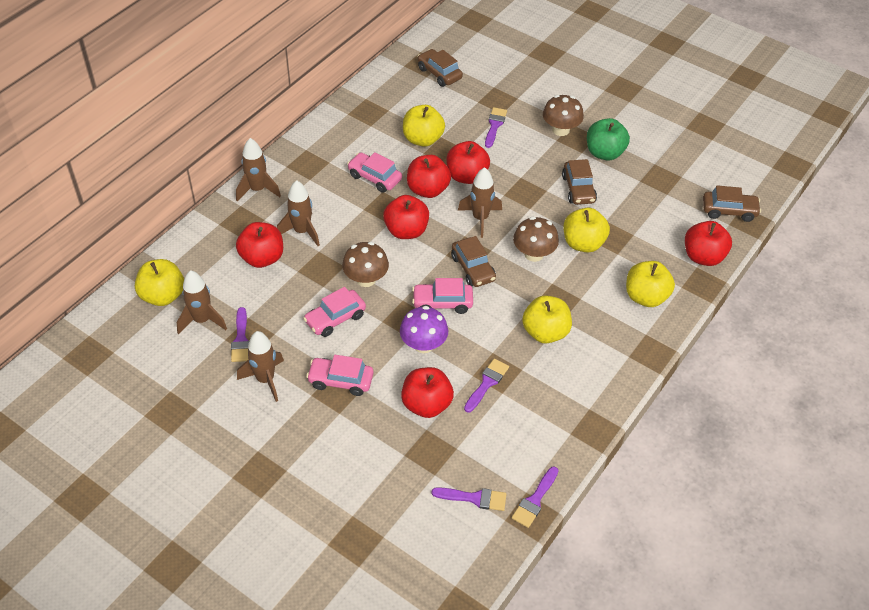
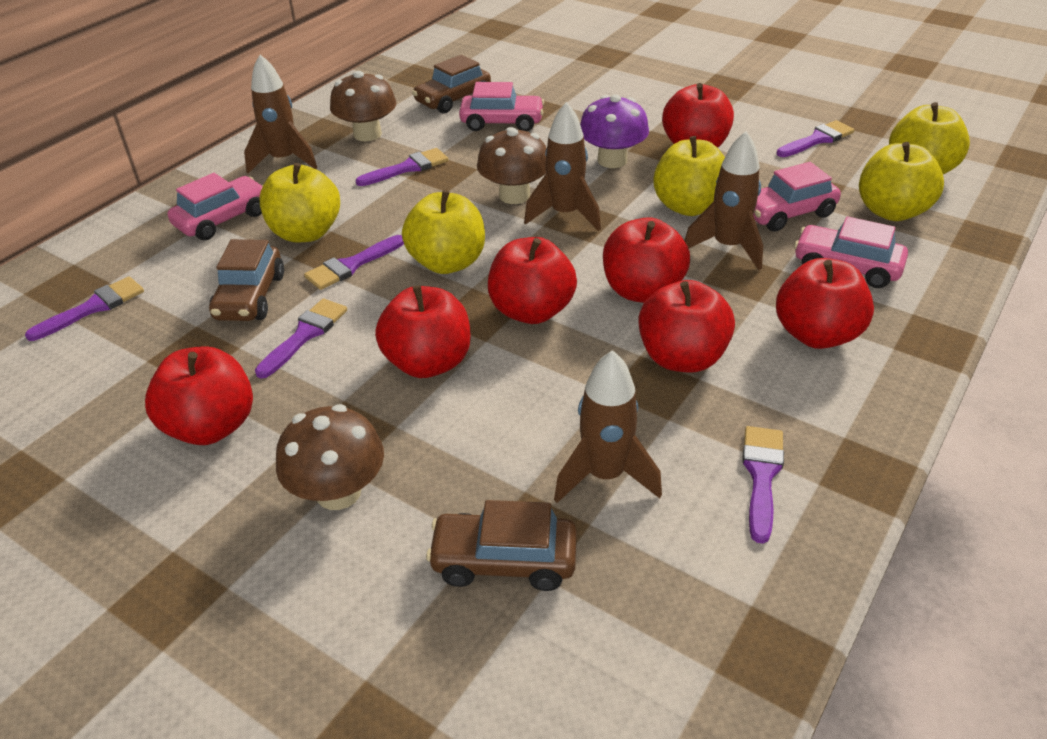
brown car: 4 -> 3
brown rocket: 5 -> 4
green apple: 1 -> 0
purple brush: 5 -> 6
red apple: 6 -> 7

